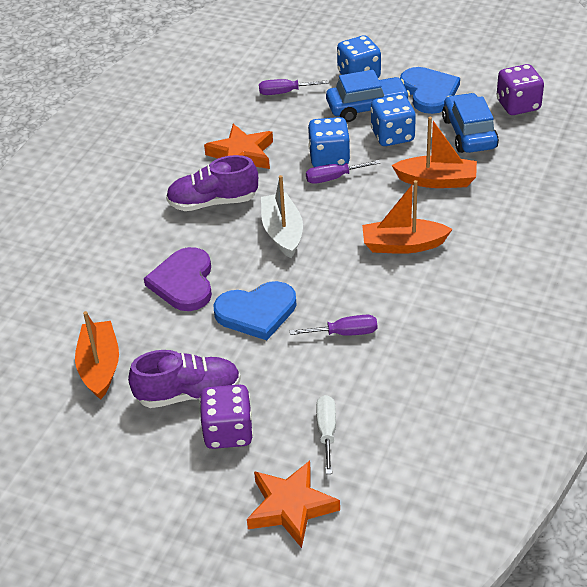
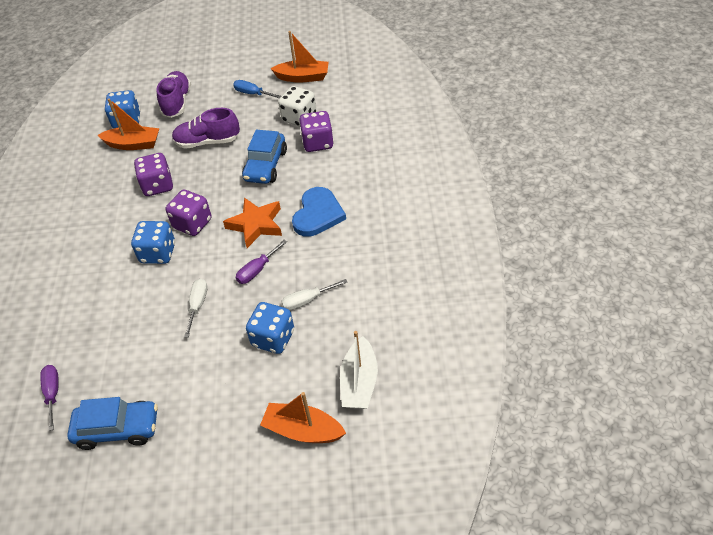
blue heart: 2 -> 1
blue screwdriver: 0 -> 1
orange star: 2 -> 1
purple dice: 2 -> 3
purple heart: 1 -> 0
purple screwdriver: 3 -> 2
white dice: 0 -> 1
white screwdriver: 1 -> 2

